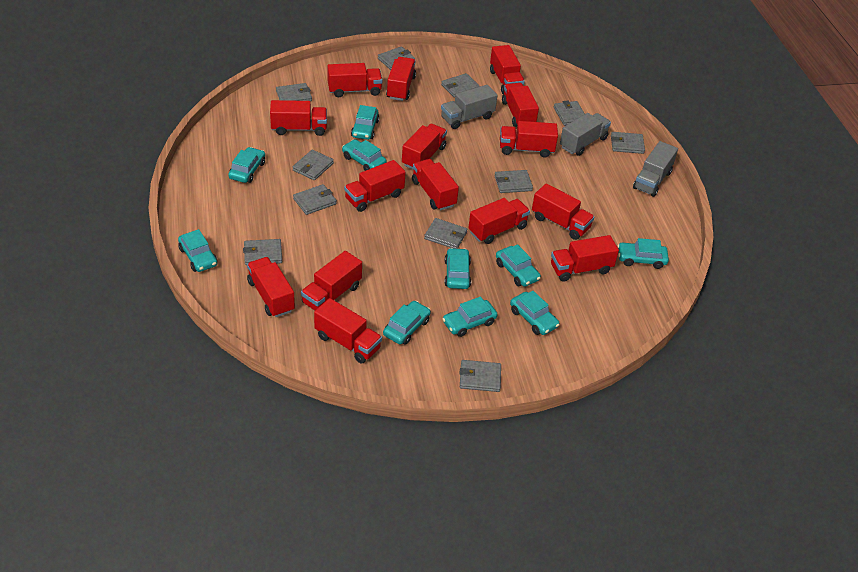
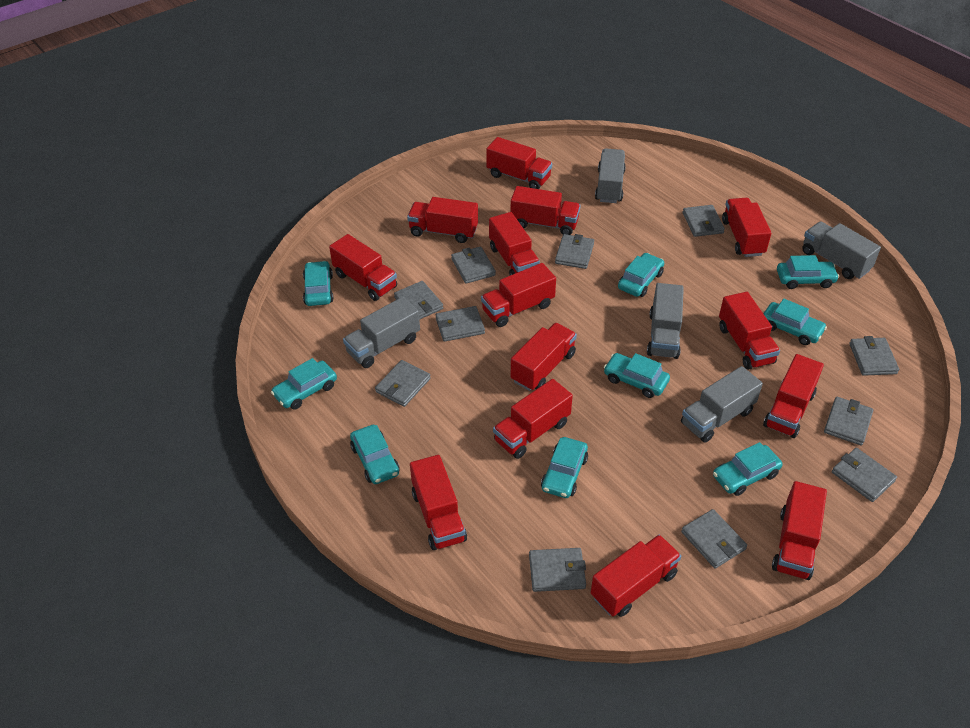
grey truck: 3 -> 5
red truck: 15 -> 14
turquoise car: 10 -> 9

